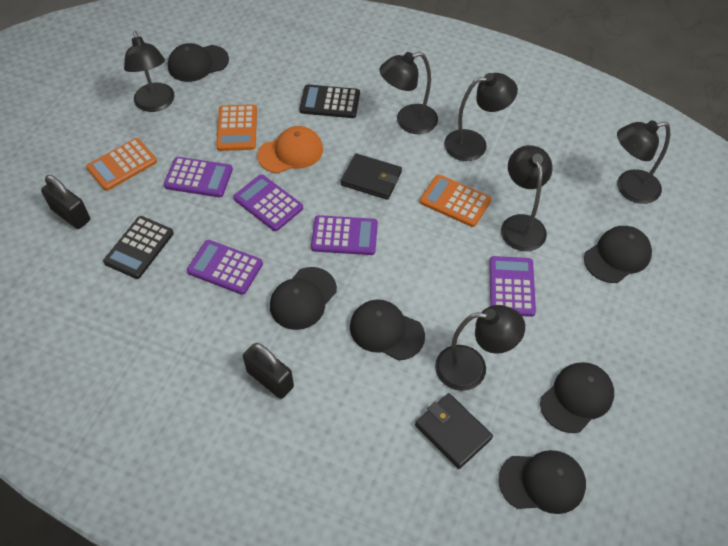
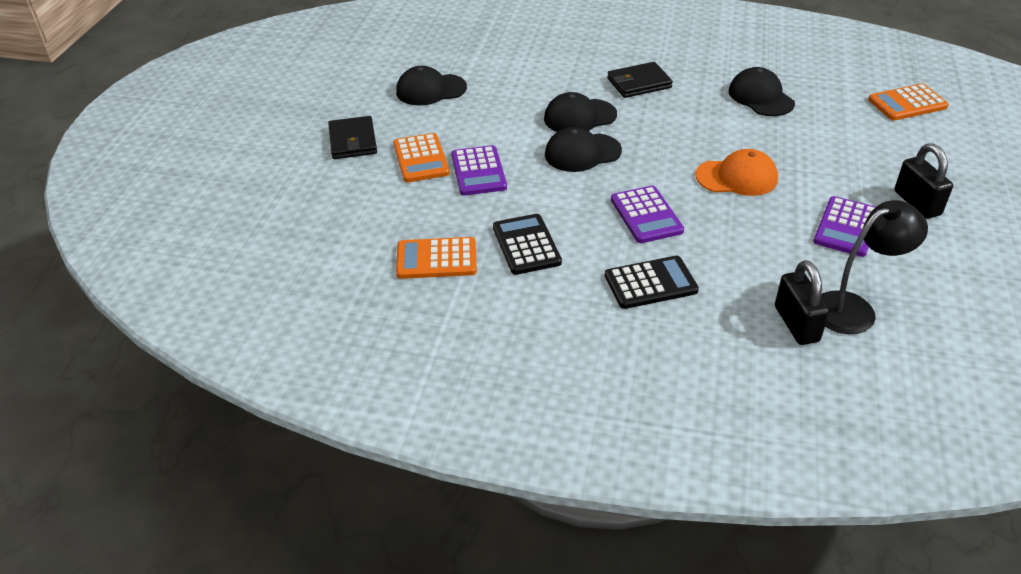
black cap: 6 -> 4
black lamp: 6 -> 1
purple calculator: 5 -> 3

